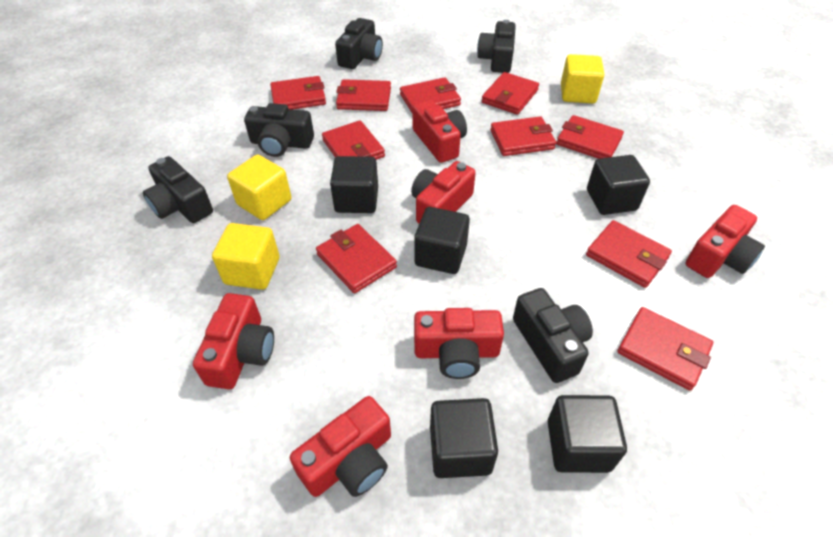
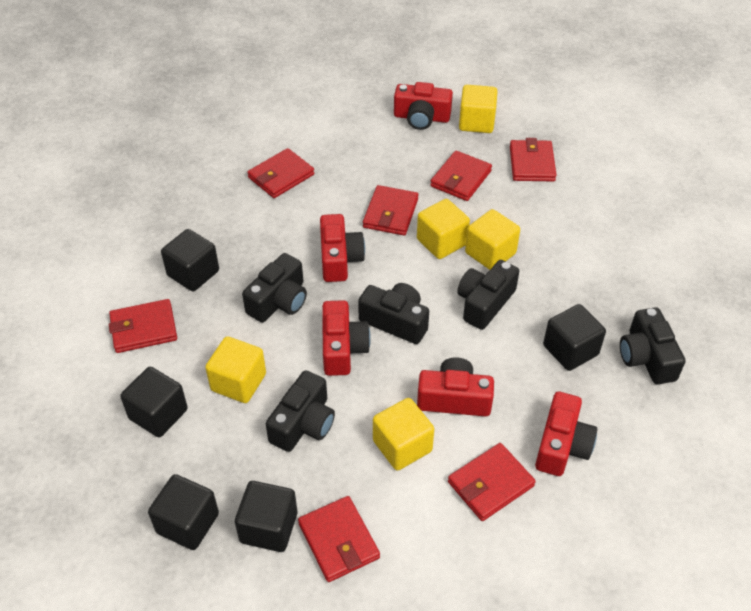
red camera: 6 -> 5
red wallet: 10 -> 7
yellow cube: 3 -> 5

